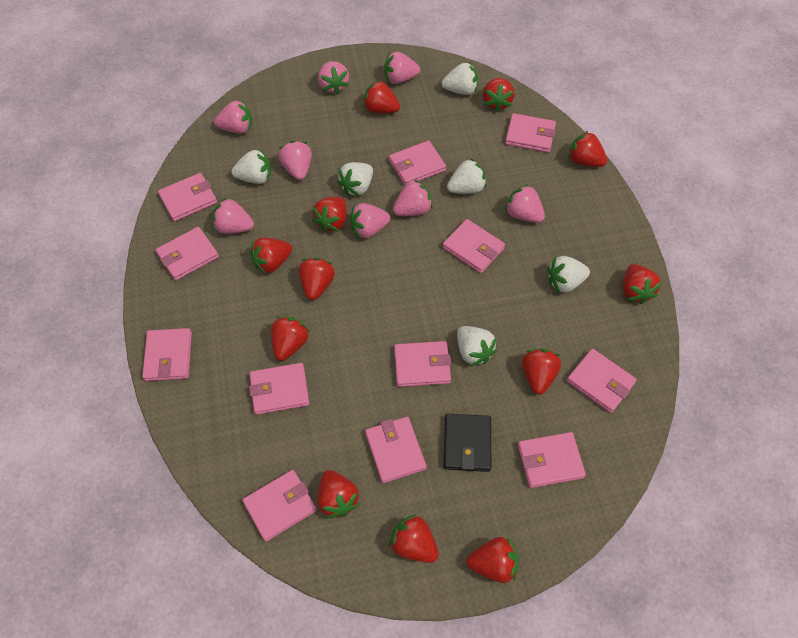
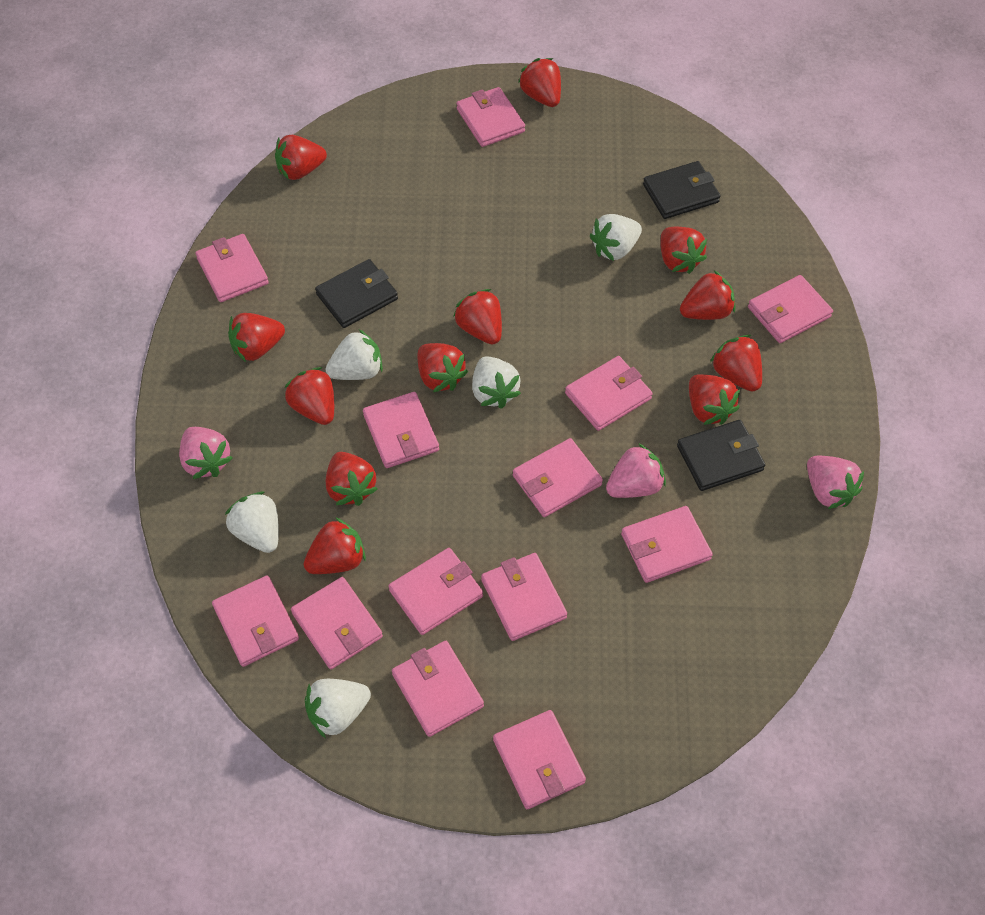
black wallet: 1 -> 3
pink strawberry: 8 -> 3
pink wallet: 12 -> 13
white strawberry: 6 -> 5

